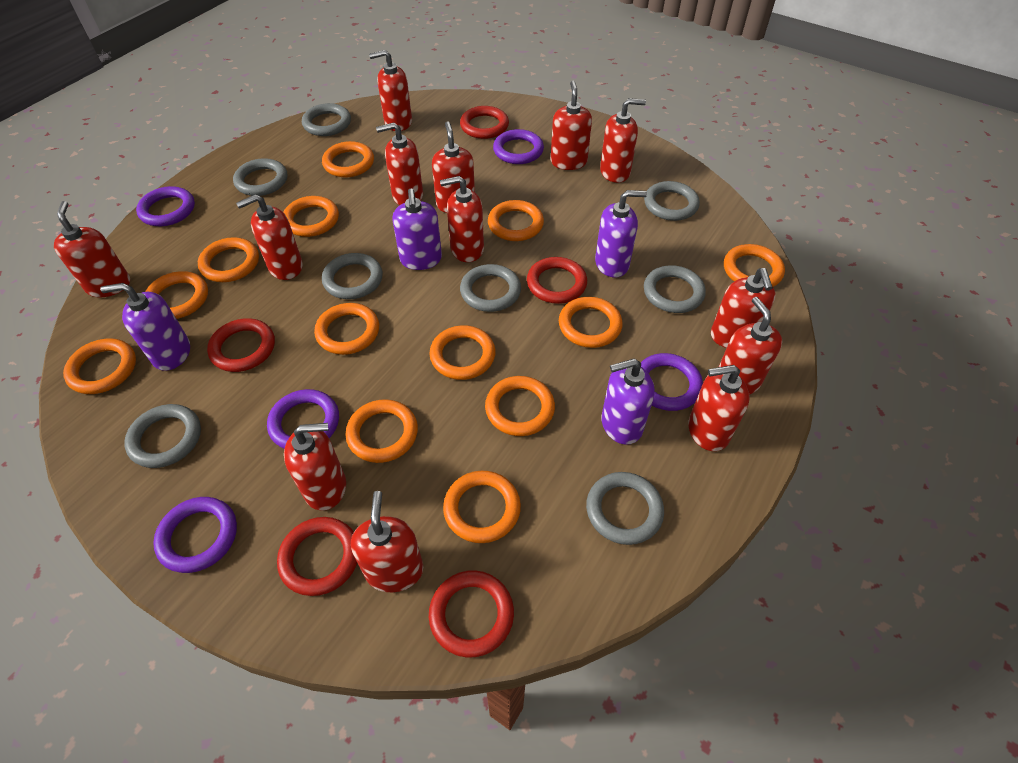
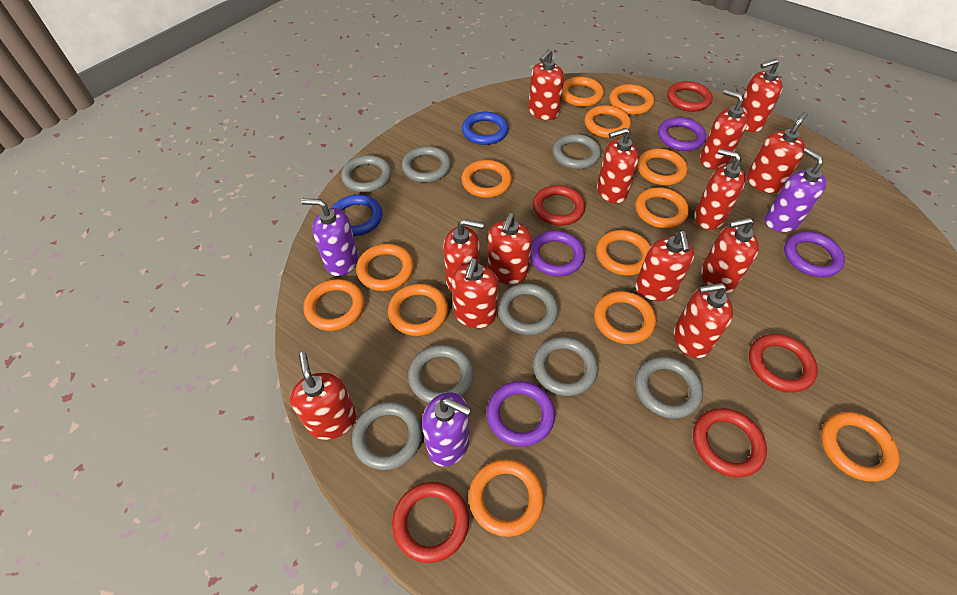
blue ring: 0 -> 2
purple ring: 5 -> 4
purple soap dispenser: 4 -> 3

